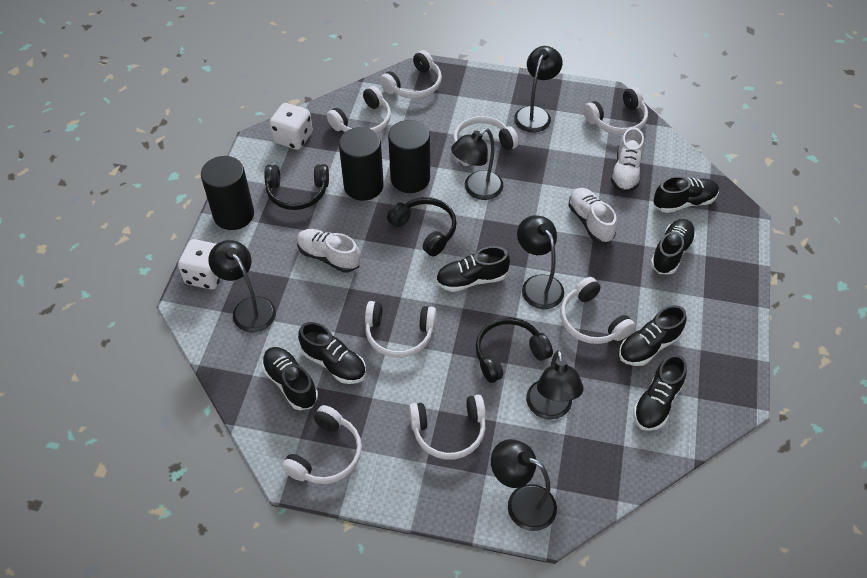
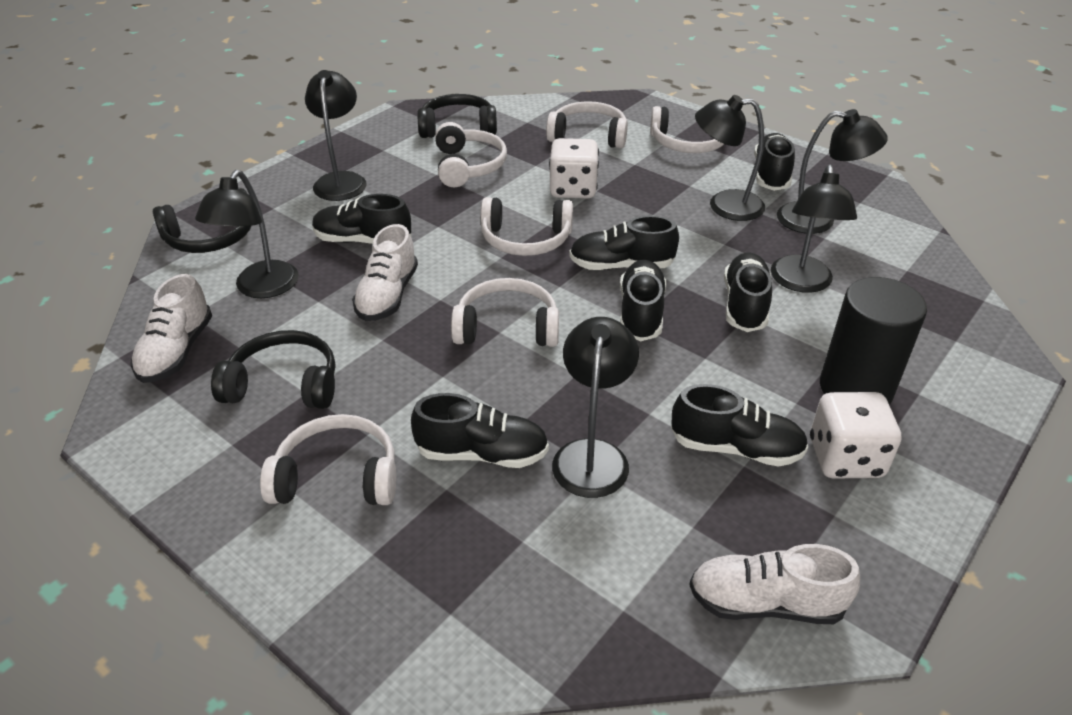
black cylinder: 3 -> 1
white headphones: 8 -> 6

